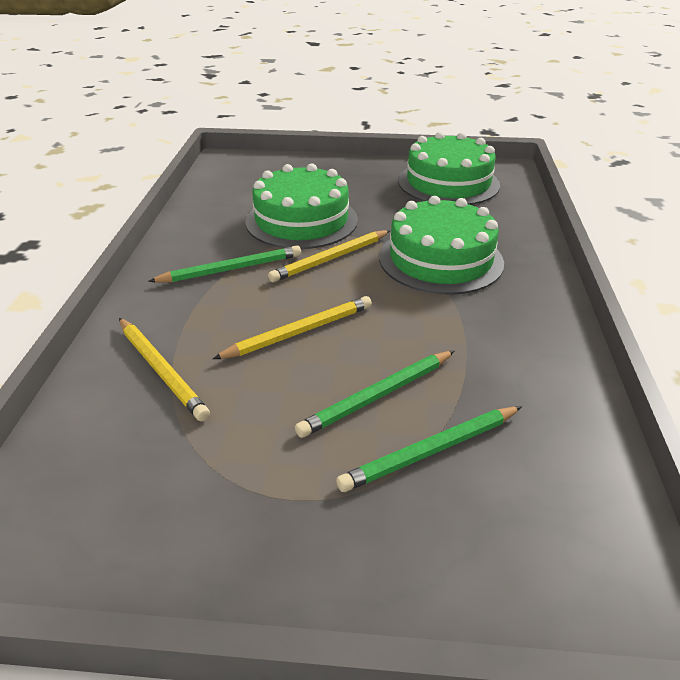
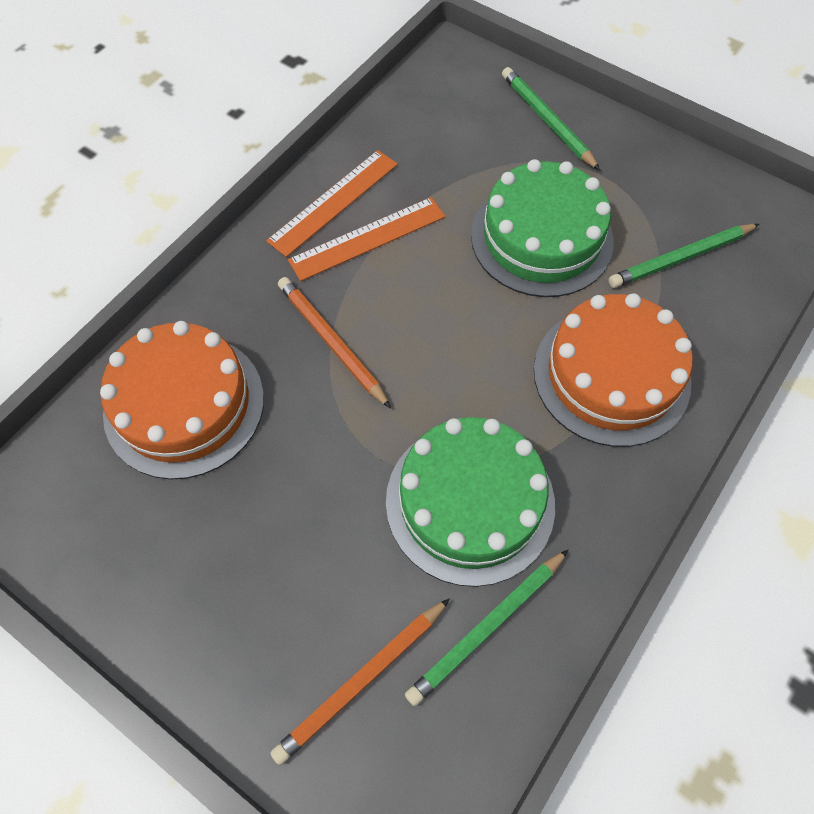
green cake: 3 -> 2
orange cake: 0 -> 2
orange pencil: 0 -> 2
orange ruler: 0 -> 2
yellow pencil: 3 -> 0

